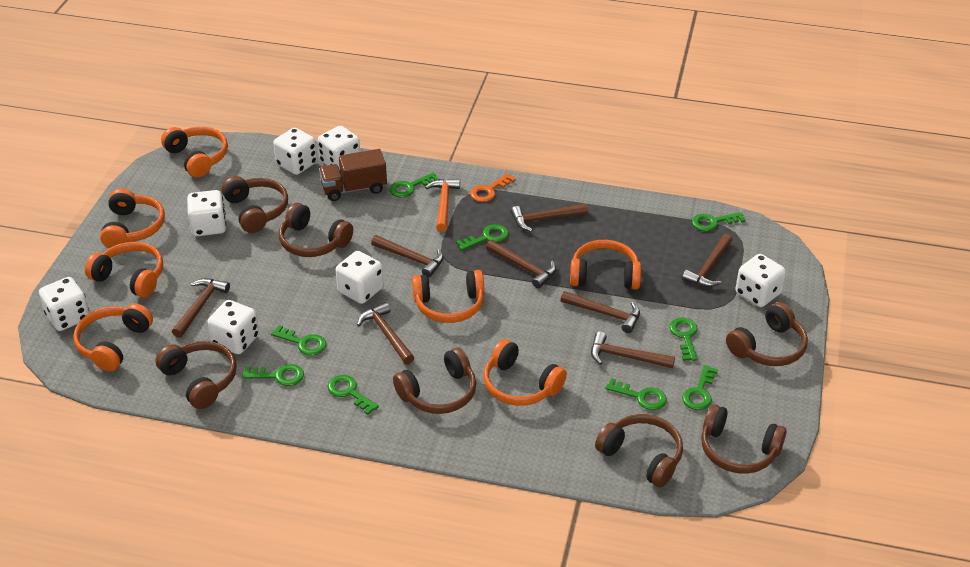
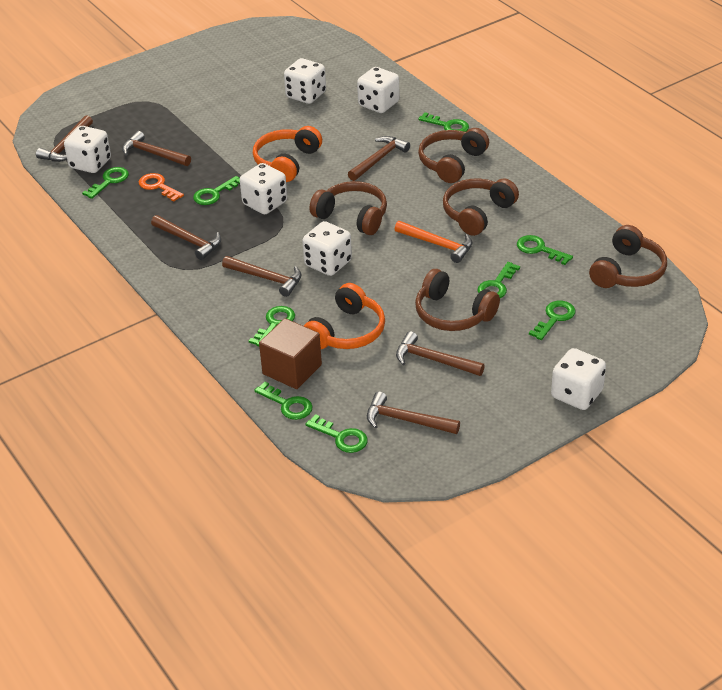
brown cube: 0 -> 1
brown hammer: 8 -> 7
brown headphones: 7 -> 5
brown truck: 1 -> 0
orange headphones: 7 -> 2
white dice: 7 -> 6

